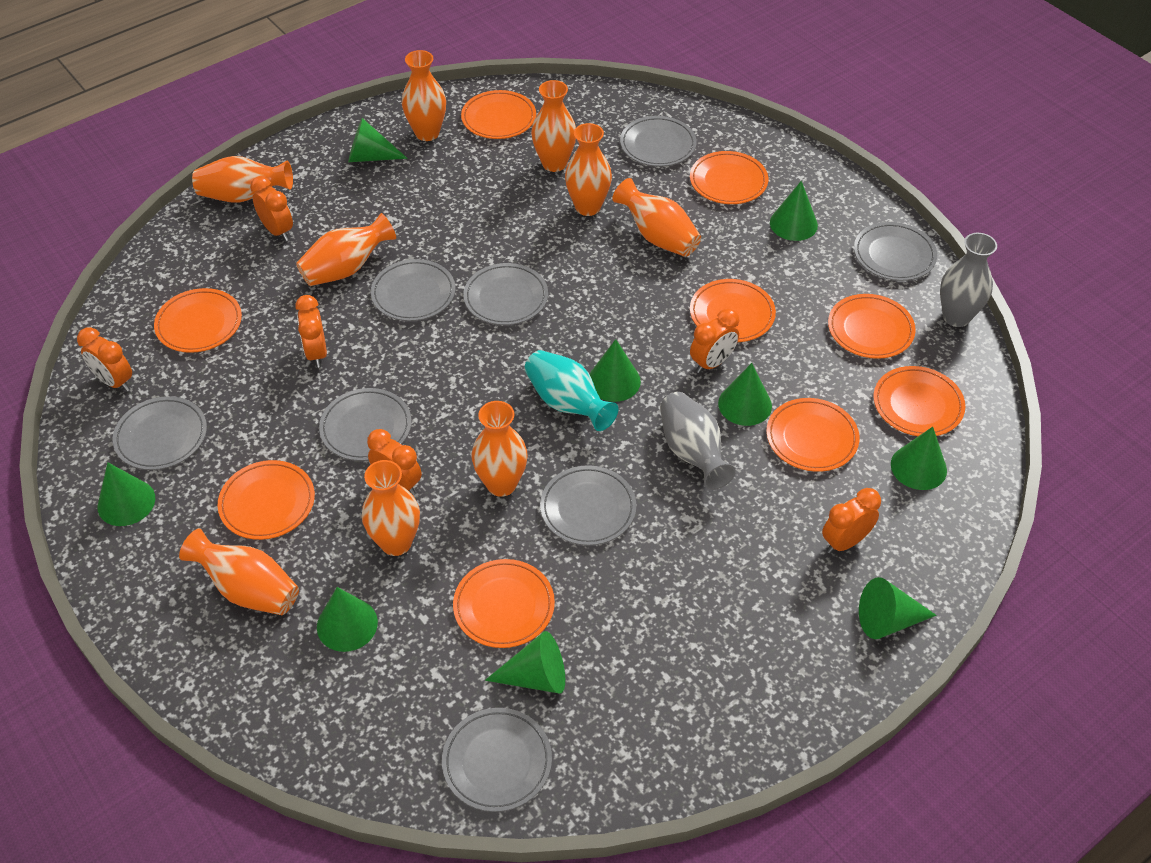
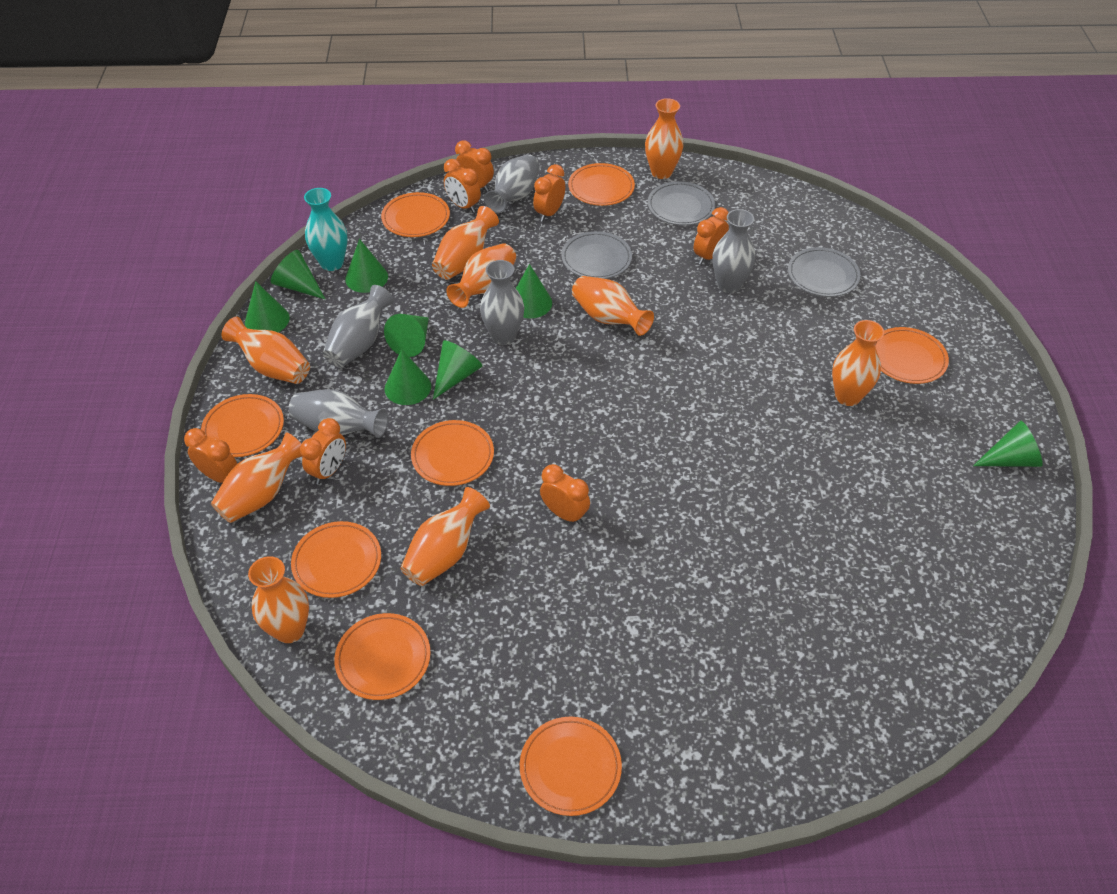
green cone: 9 -> 8
grey plate: 8 -> 3
grey vase: 2 -> 5
orange clock: 6 -> 7
orange plate: 9 -> 8

